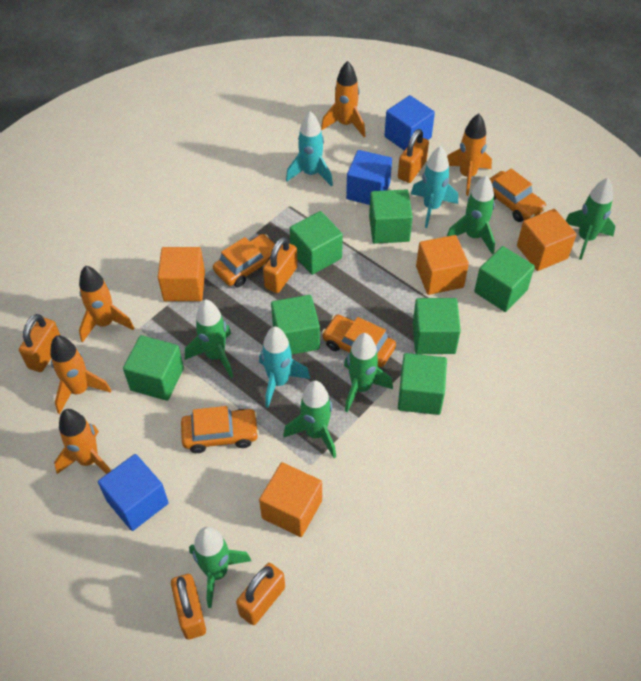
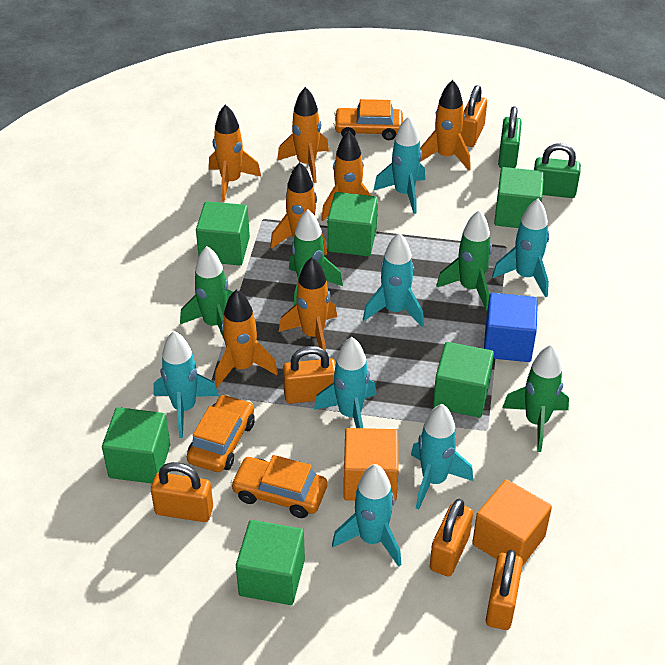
blue cube: 3 -> 1
green cube: 7 -> 6
green padlock: 0 -> 2
green rocket: 6 -> 4
orange car: 4 -> 3
orange cube: 4 -> 2
orange rocket: 5 -> 7
turquoise rocket: 3 -> 7

